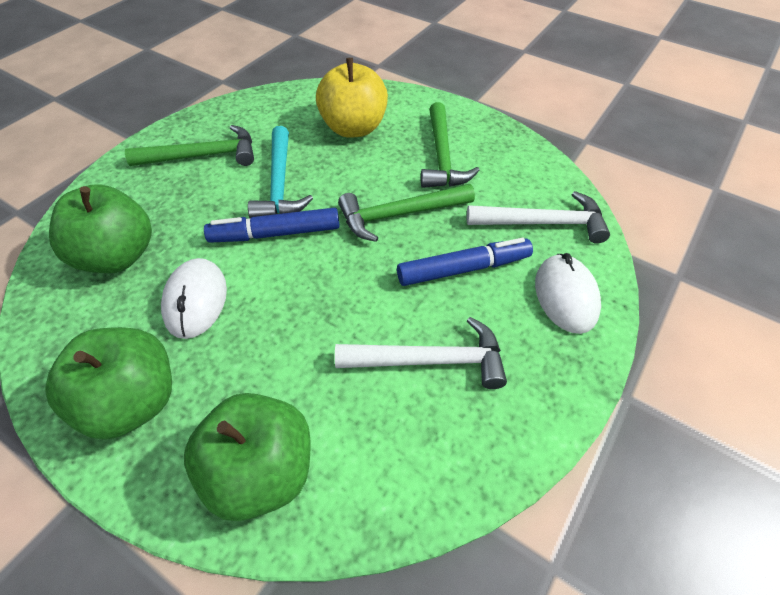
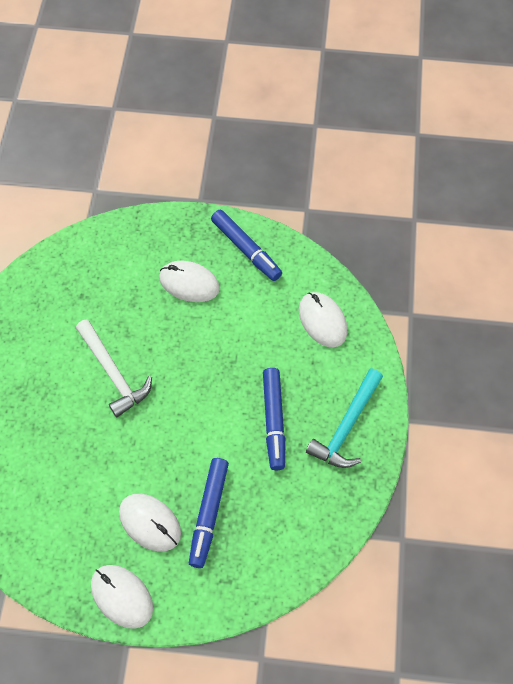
blue marker: 2 -> 3
green apple: 3 -> 0
green hammer: 3 -> 0
white hammer: 2 -> 1
white mouse: 2 -> 4
yellow apple: 1 -> 0

